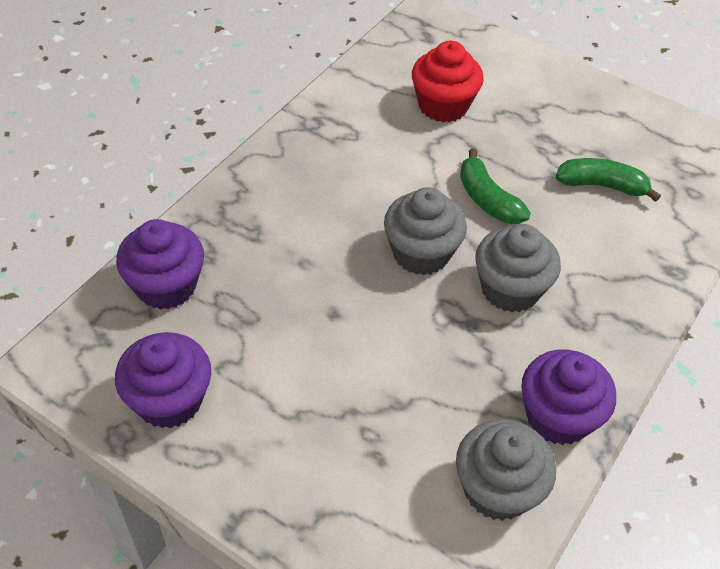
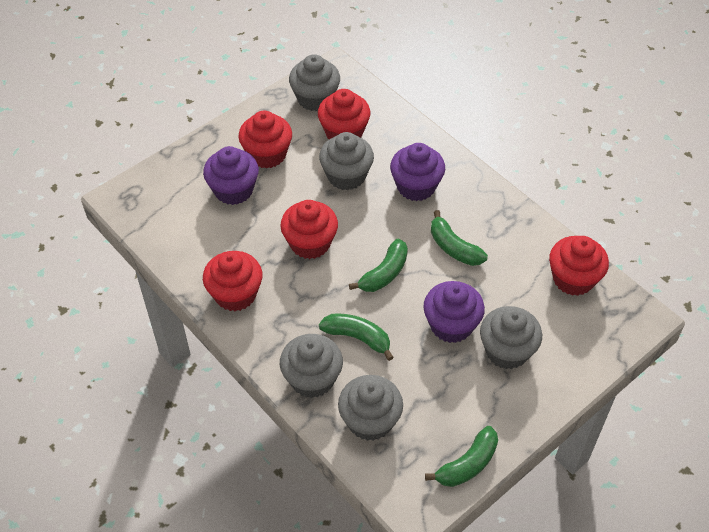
green banana: 2 -> 4
grey cupcake: 3 -> 5
red cupcake: 1 -> 5

